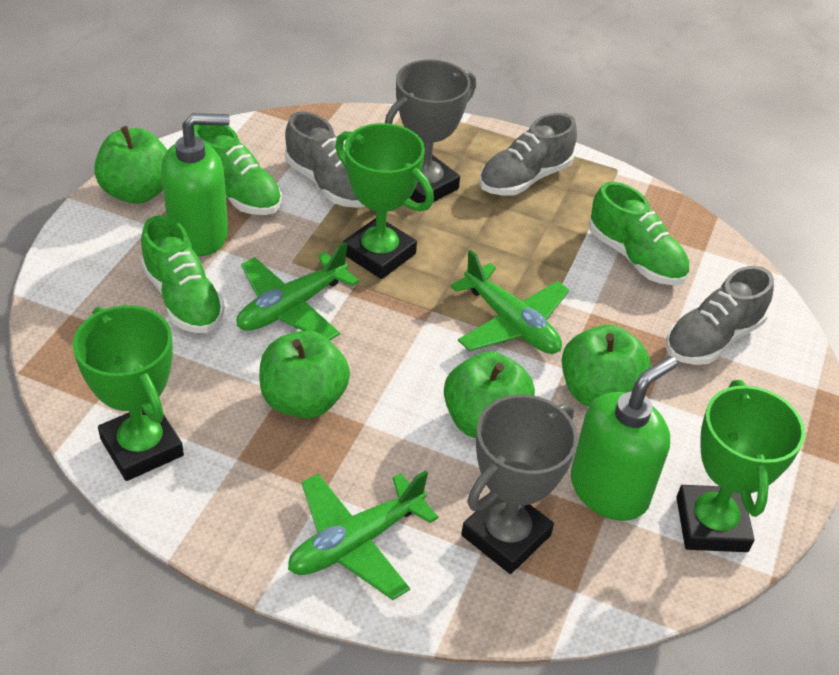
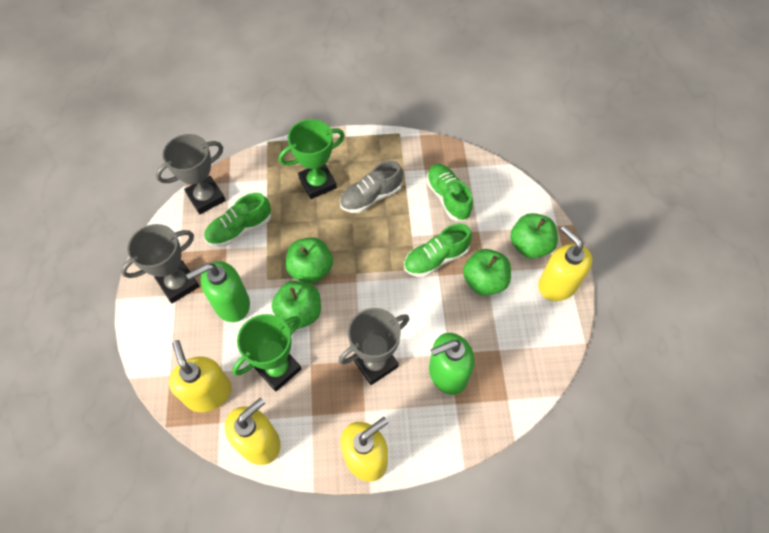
green plane: 3 -> 0
green trophy: 3 -> 2
grey shoe: 3 -> 1
grey trophy: 2 -> 3
yellow soap dispenser: 0 -> 4

